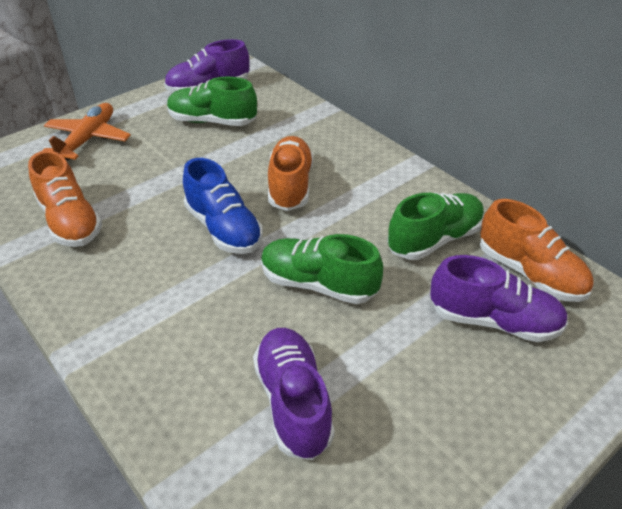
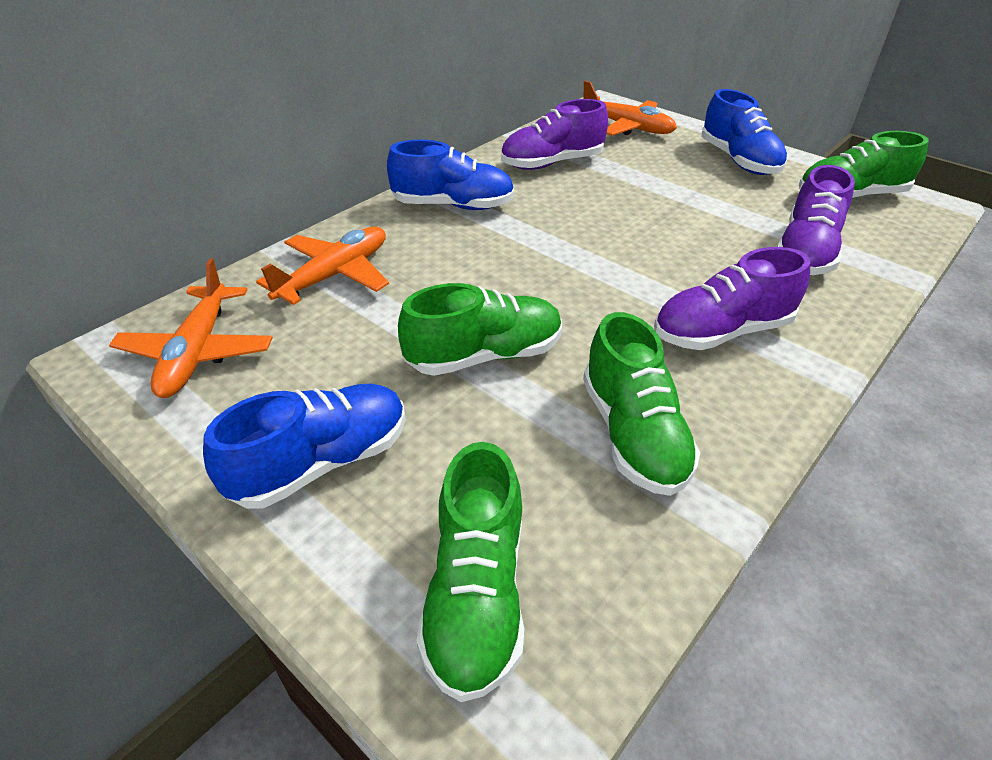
blue shoe: 1 -> 3
green shoe: 3 -> 4
orange plane: 1 -> 3
orange shoe: 3 -> 0

